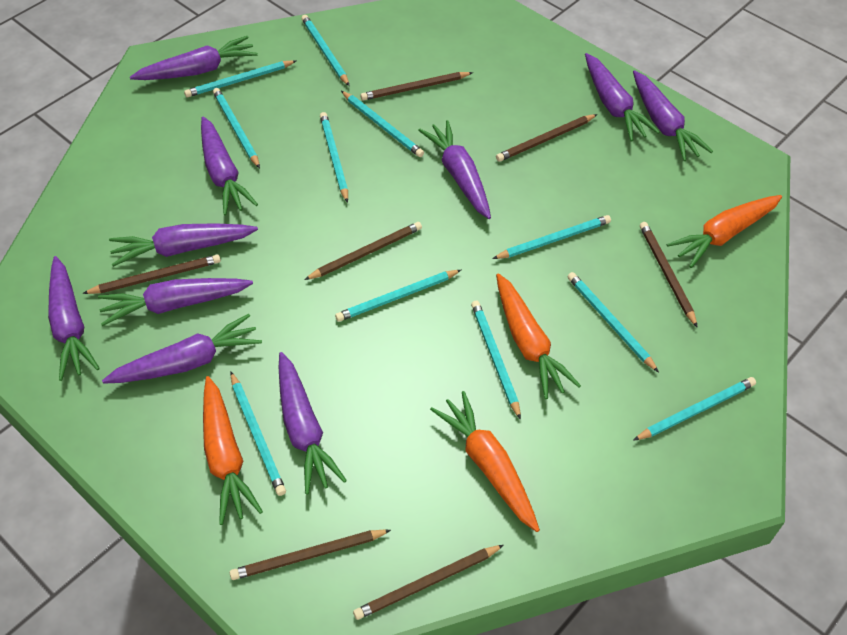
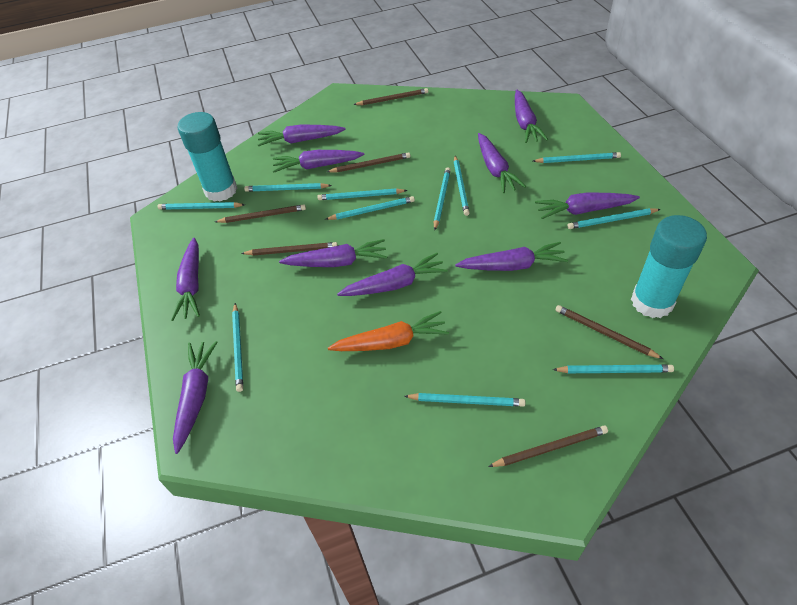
brown pencil: 7 -> 6
orange carrot: 4 -> 1
turquoise glue stick: 0 -> 2

